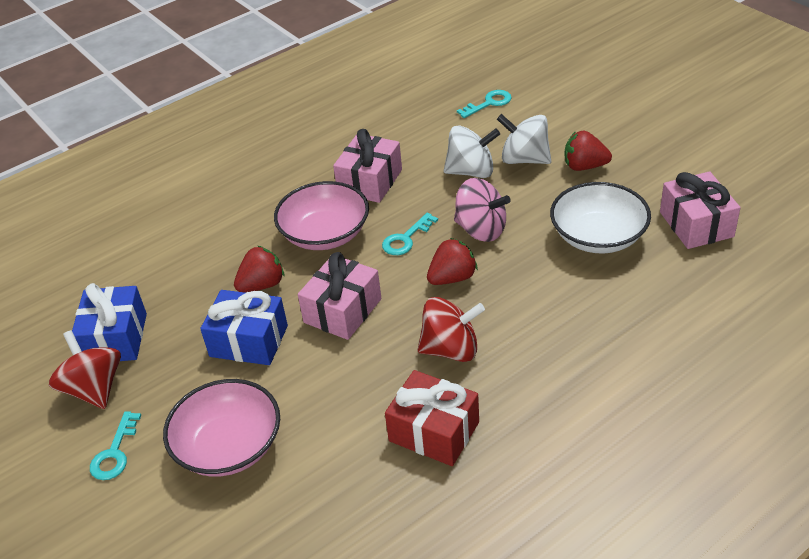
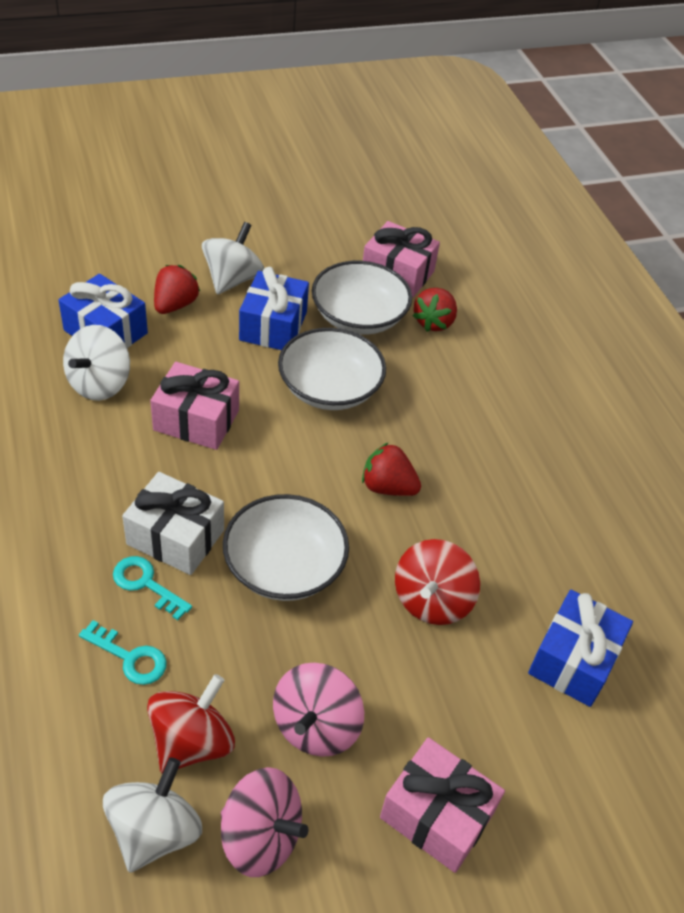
blue gift: 2 -> 3
pink bowl: 2 -> 0
pink spinning top: 1 -> 2
red gift: 1 -> 0
turquoise key: 3 -> 2
white bowl: 1 -> 3
white gift: 0 -> 1
white spinning top: 2 -> 3

